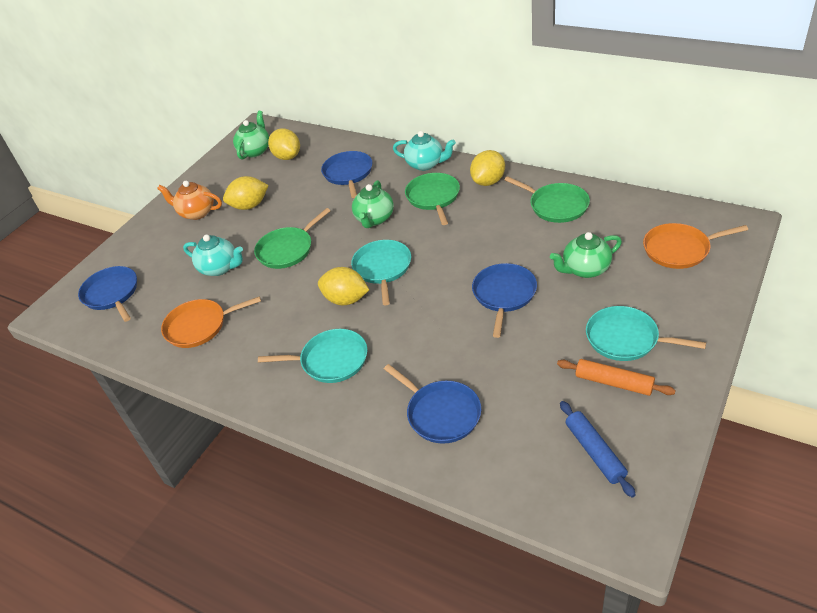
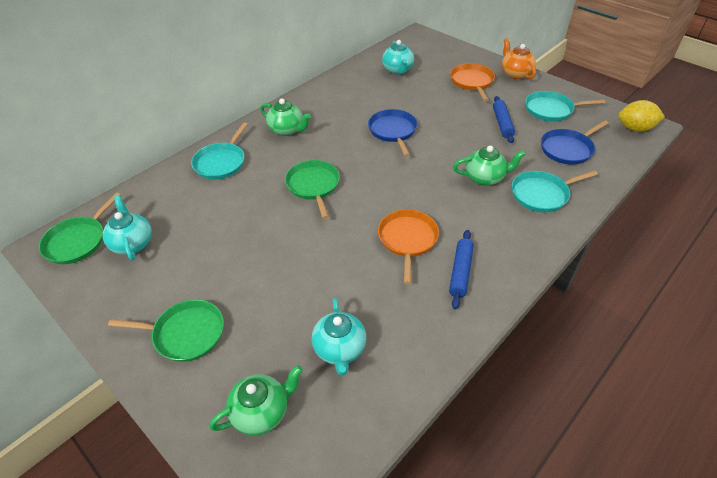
blue pan: 4 -> 2
blue rolling pin: 1 -> 2
orange rolling pin: 1 -> 0
turquoise teapot: 2 -> 3
yellow lemon: 4 -> 1

